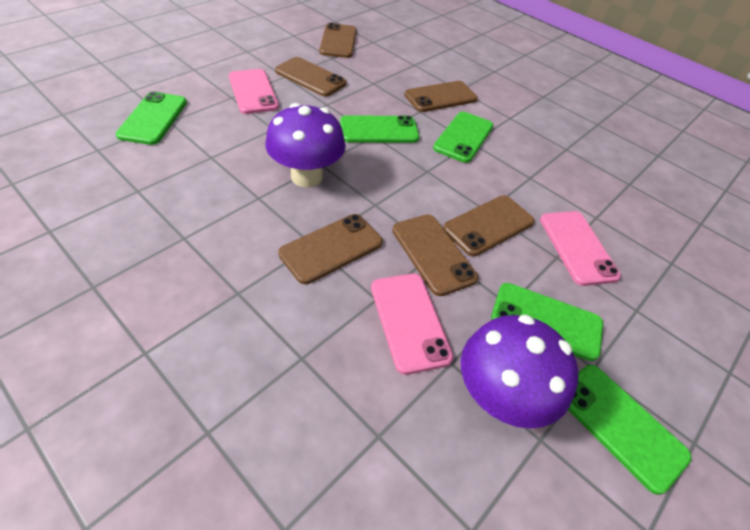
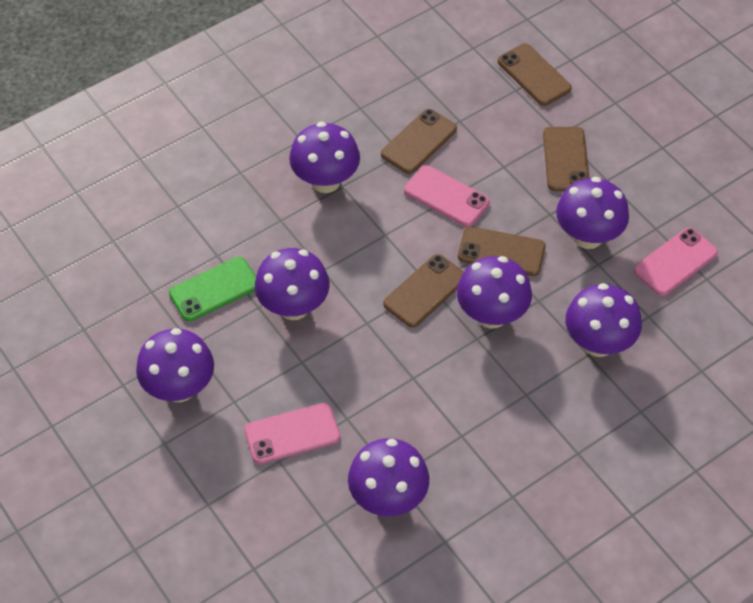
brown phone: 6 -> 5
green phone: 5 -> 1
purple mushroom: 2 -> 7

